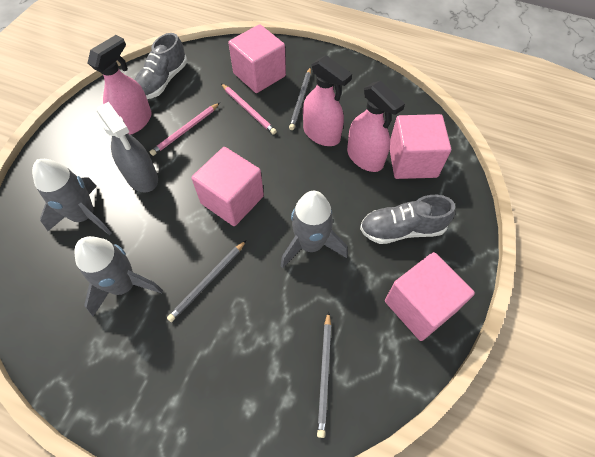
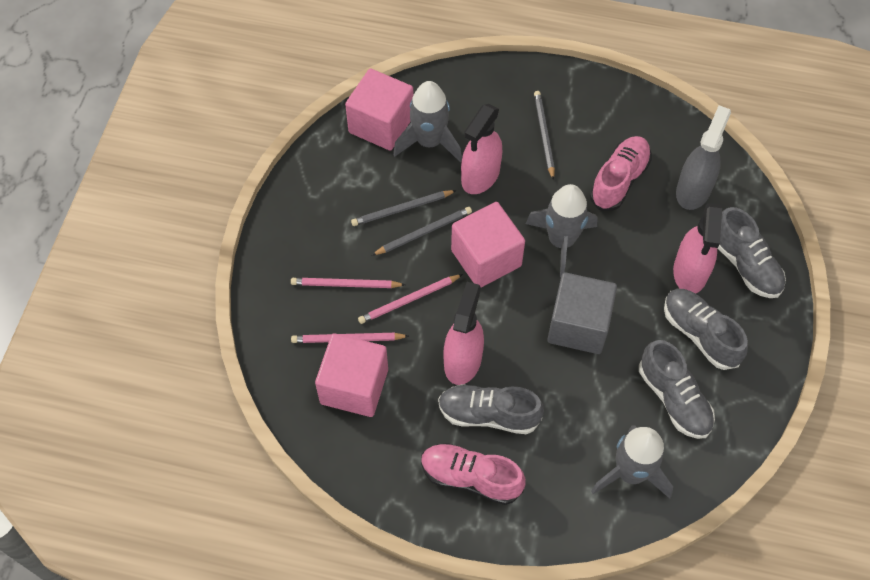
grey cube: 0 -> 1
grey shoe: 2 -> 4
pink cube: 4 -> 3
pink pencil: 2 -> 3
pink shoe: 0 -> 2

